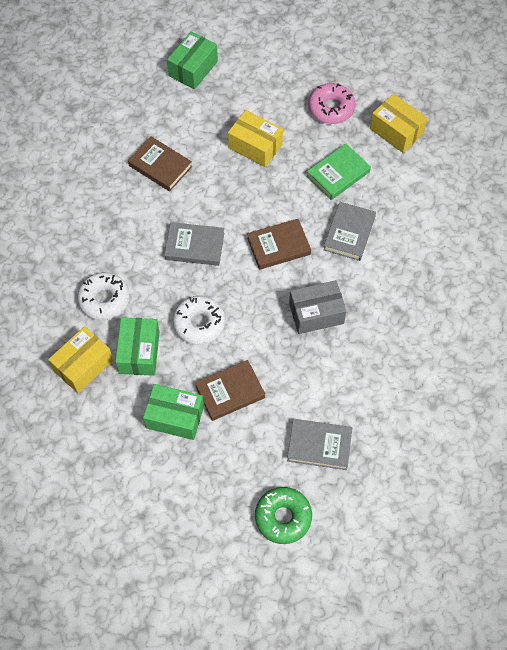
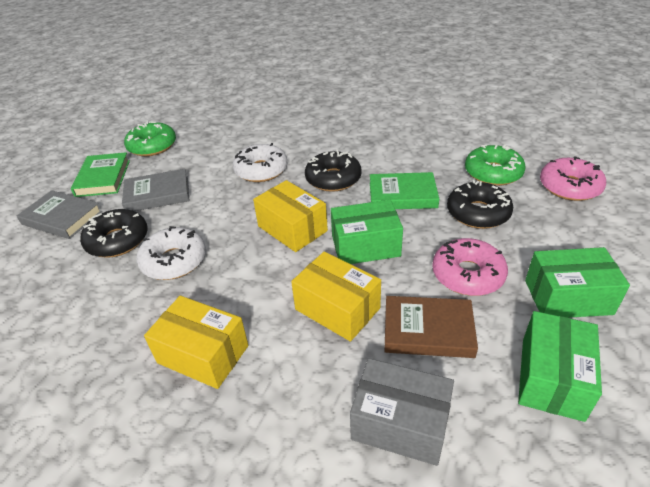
black donut: 0 -> 3
brown book: 3 -> 1
green book: 1 -> 2
green donut: 1 -> 2
grey book: 3 -> 2
pink donut: 1 -> 2

